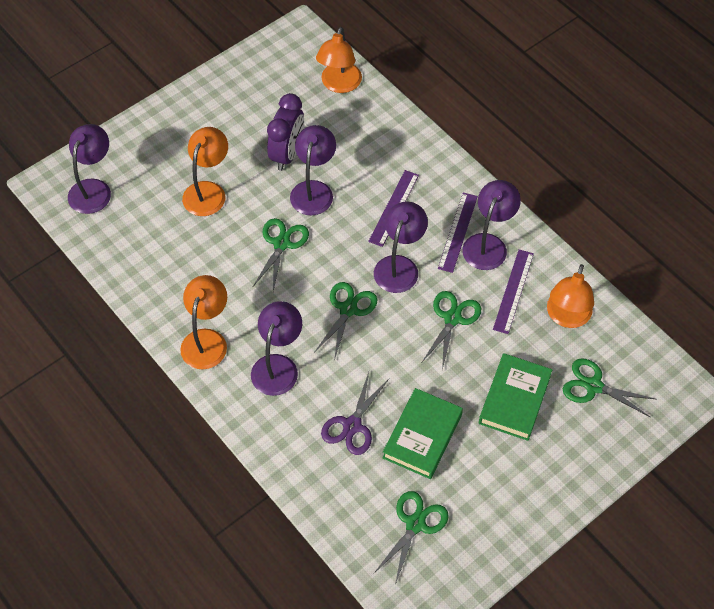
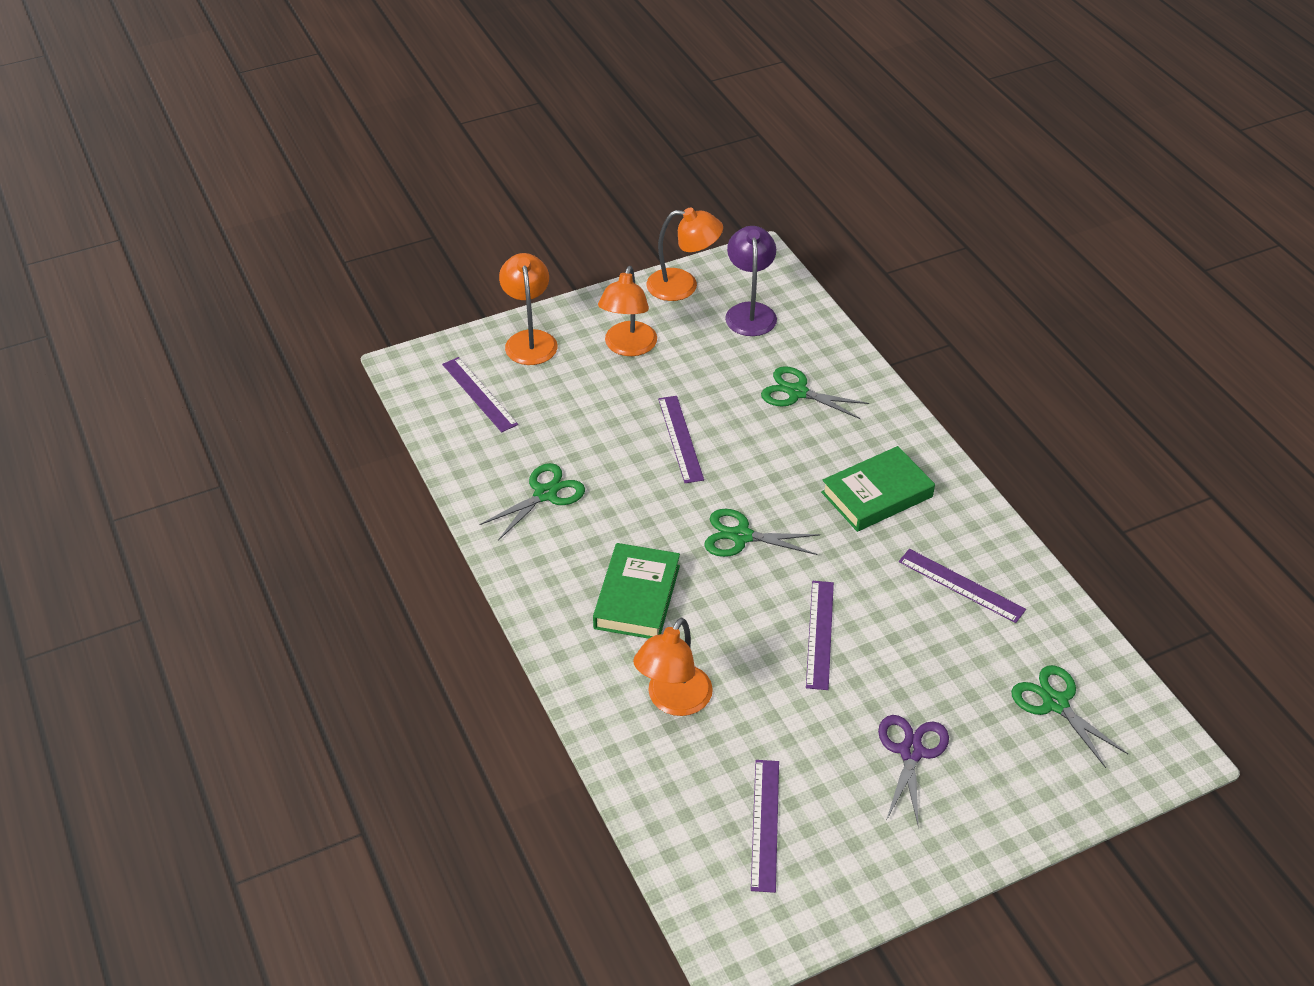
green scissors: 5 -> 4
purple clock: 1 -> 0
purple lamp: 5 -> 1
purple ruler: 3 -> 5

